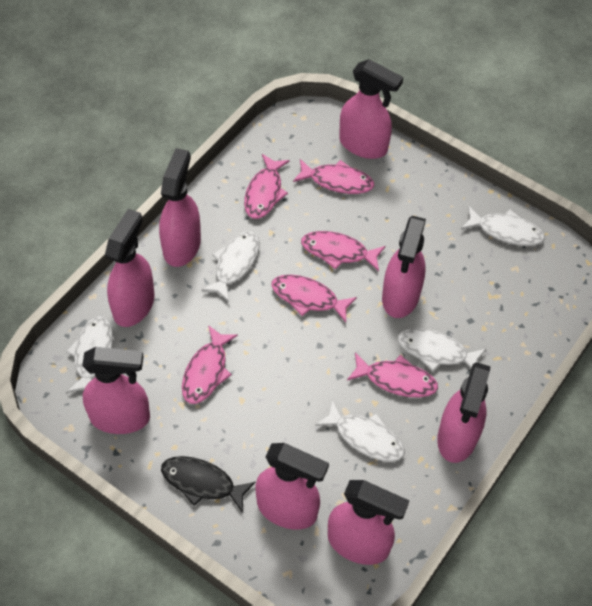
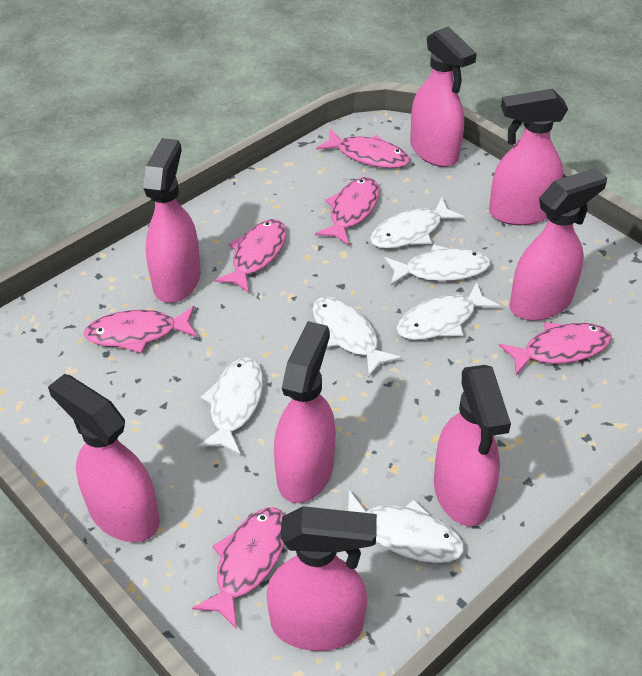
black fish: 1 -> 0
white fish: 5 -> 6

